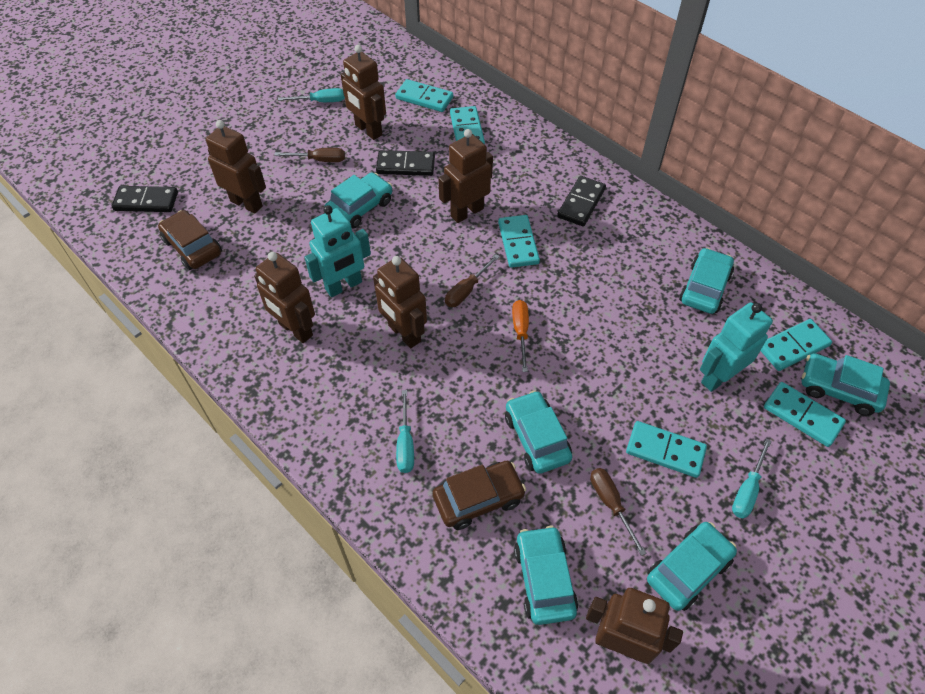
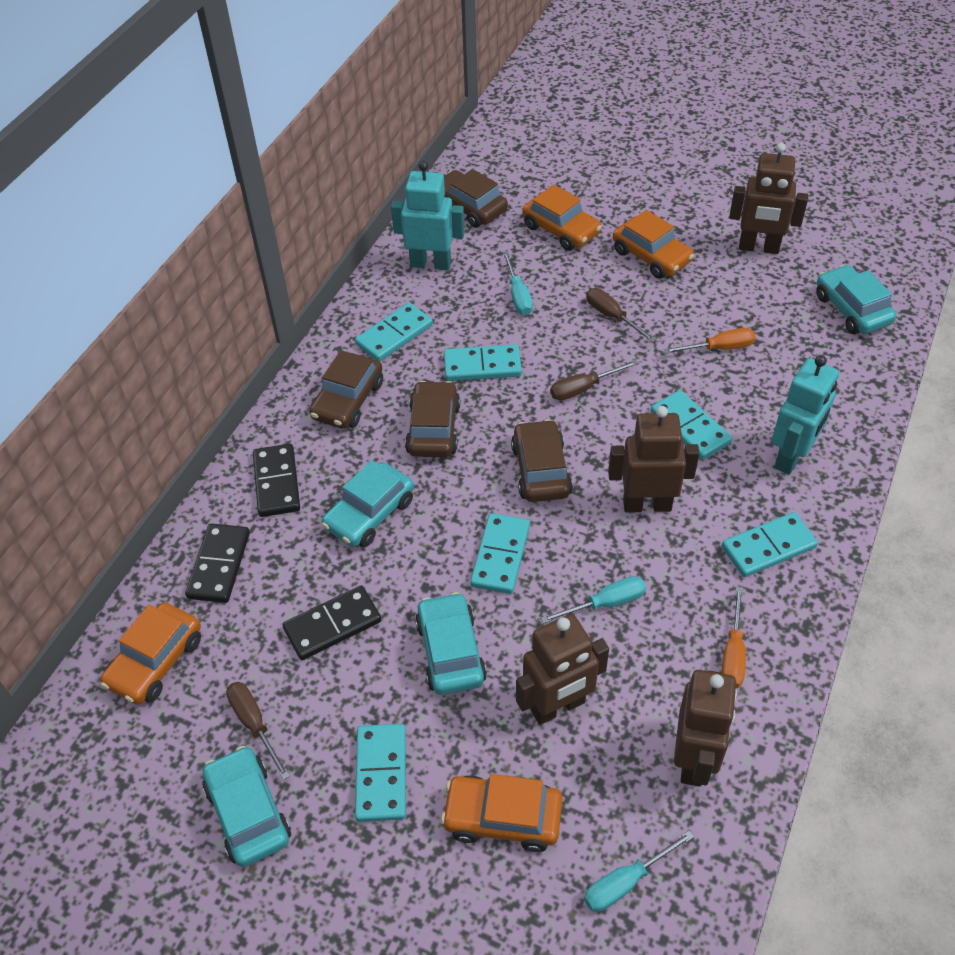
brown car: 2 -> 4
brown robot: 6 -> 4
orange car: 0 -> 4
orange screwdriver: 1 -> 2
turquoise car: 6 -> 4

